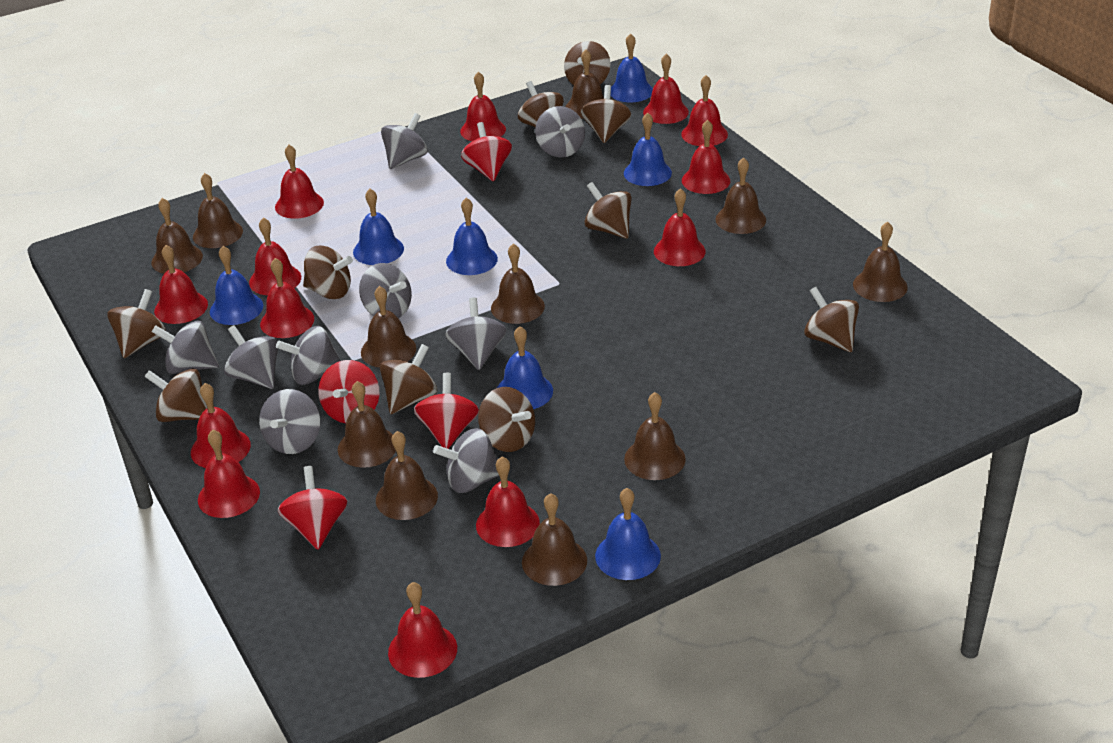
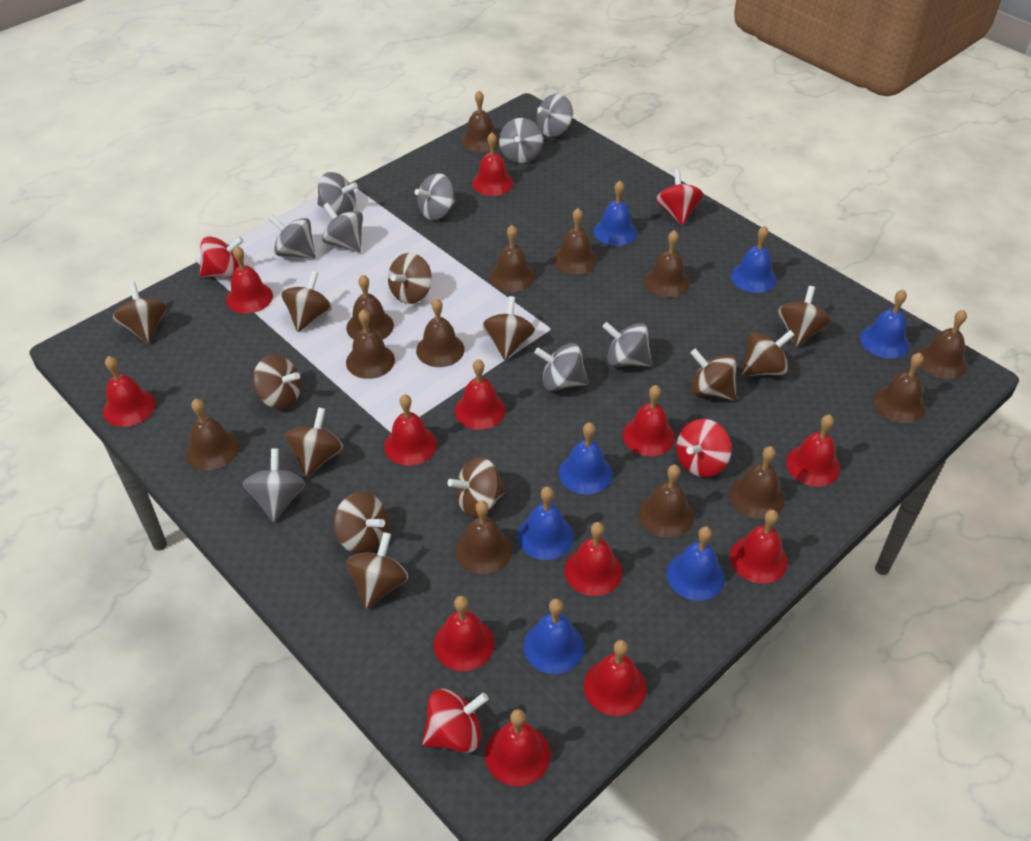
brown bell: 11 -> 13
brown spinning top: 10 -> 12
red bell: 13 -> 12

